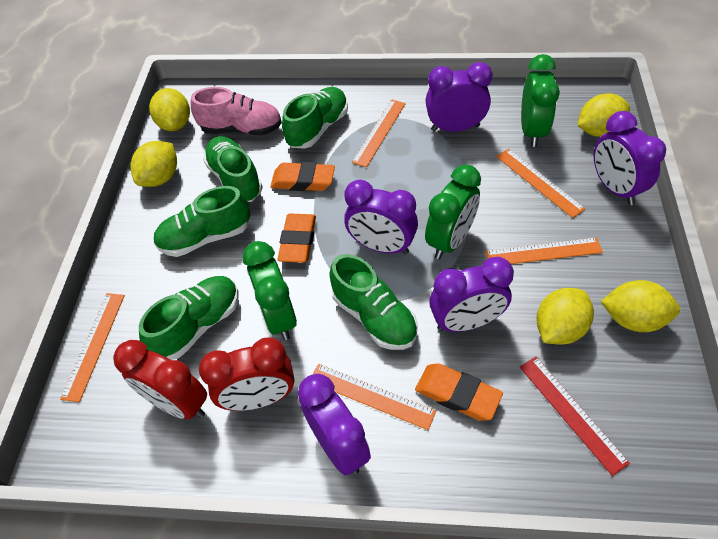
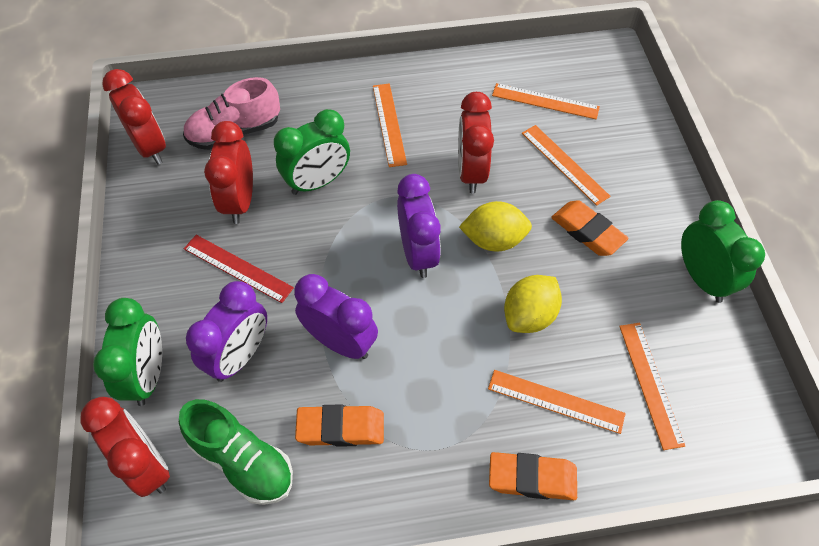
green shoe: 5 -> 1
purple clock: 5 -> 3
red clock: 2 -> 4
yellow lemon: 5 -> 2

